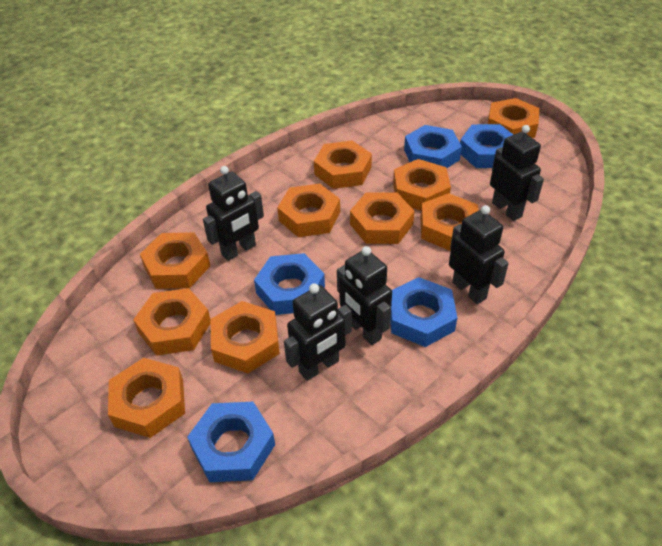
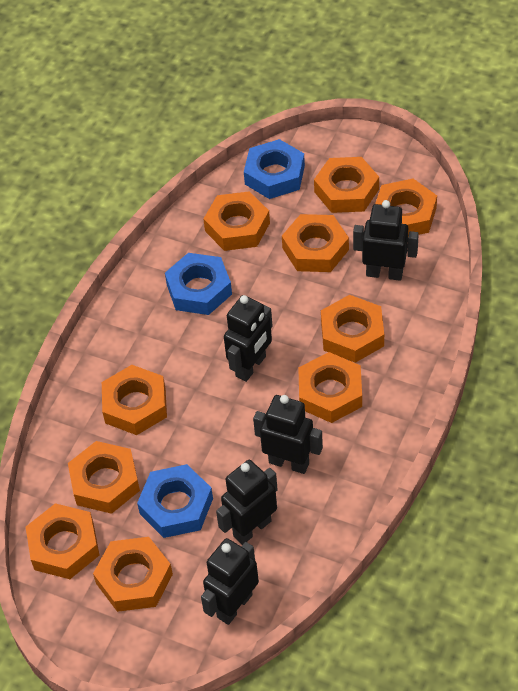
blue nut: 5 -> 3

